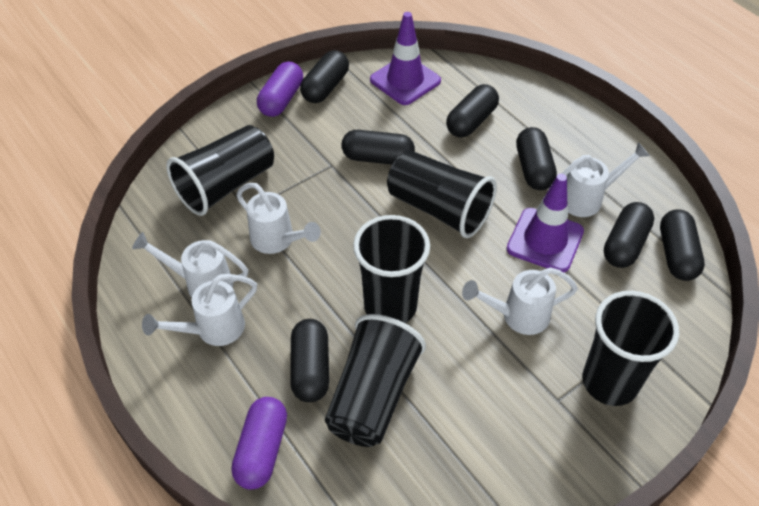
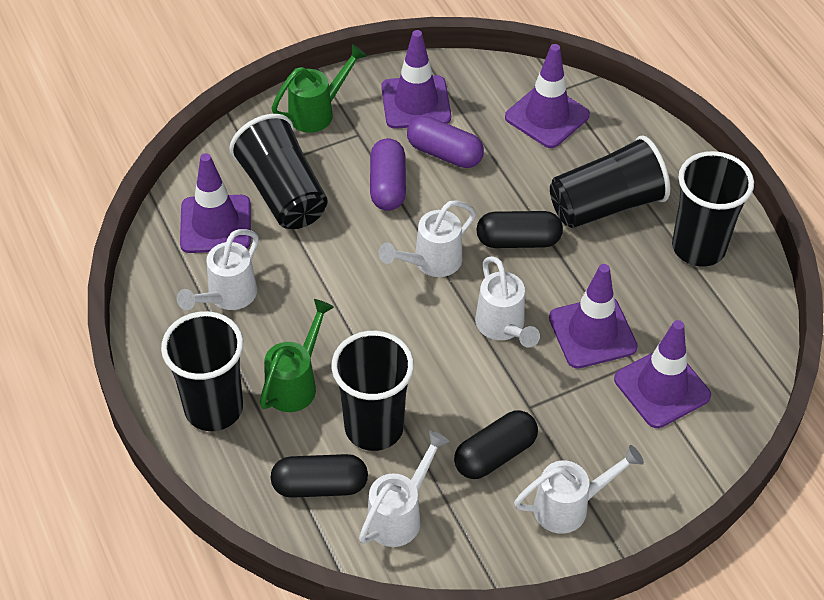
black capsule: 7 -> 3
green watering can: 0 -> 2
purple traffic cone: 2 -> 5

